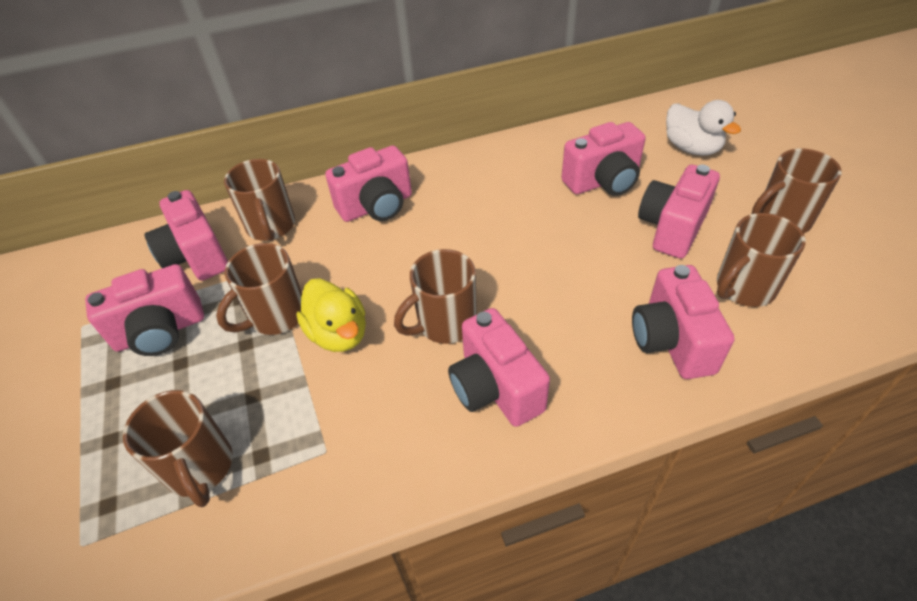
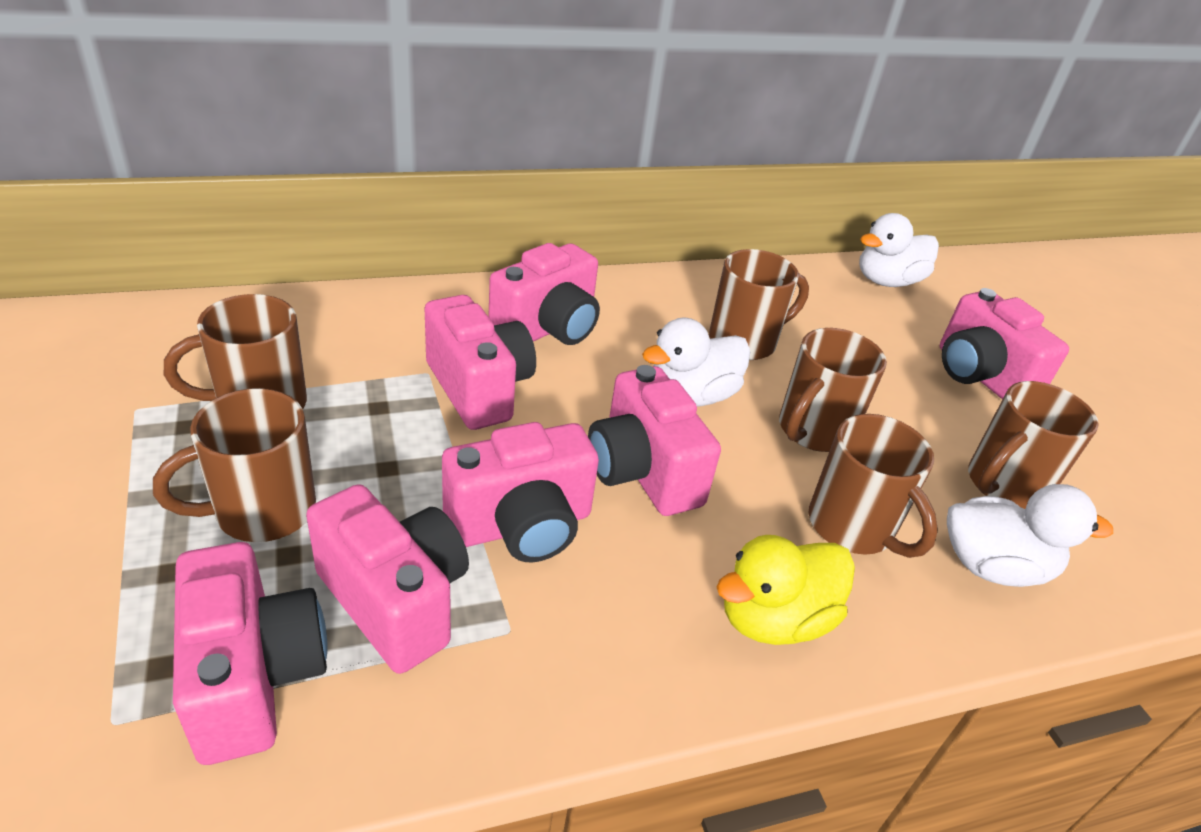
white duck: 1 -> 3

